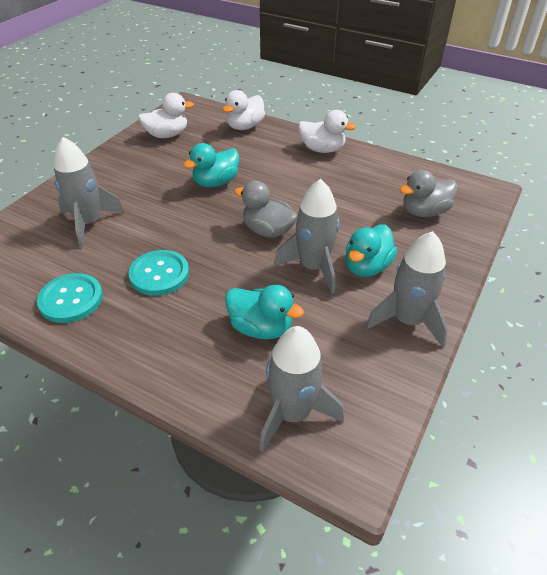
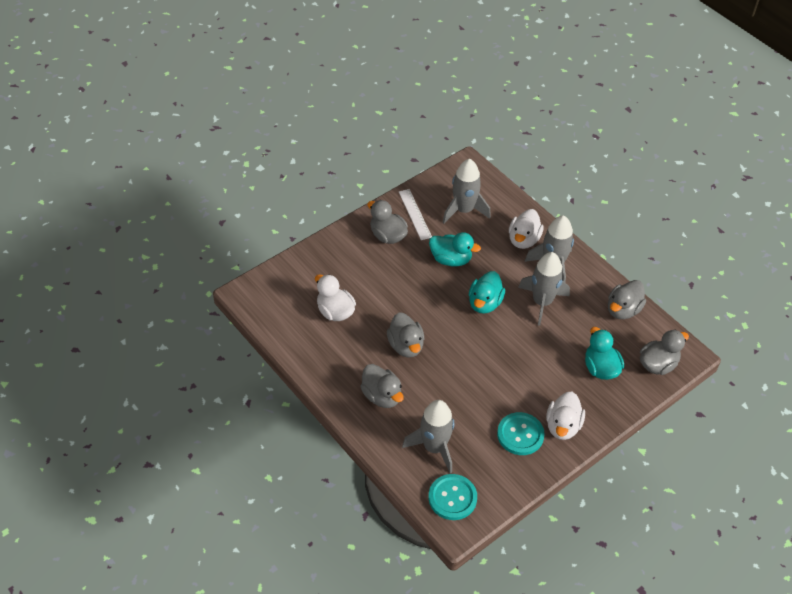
grey duck: 2 -> 5
white ruler: 0 -> 1

